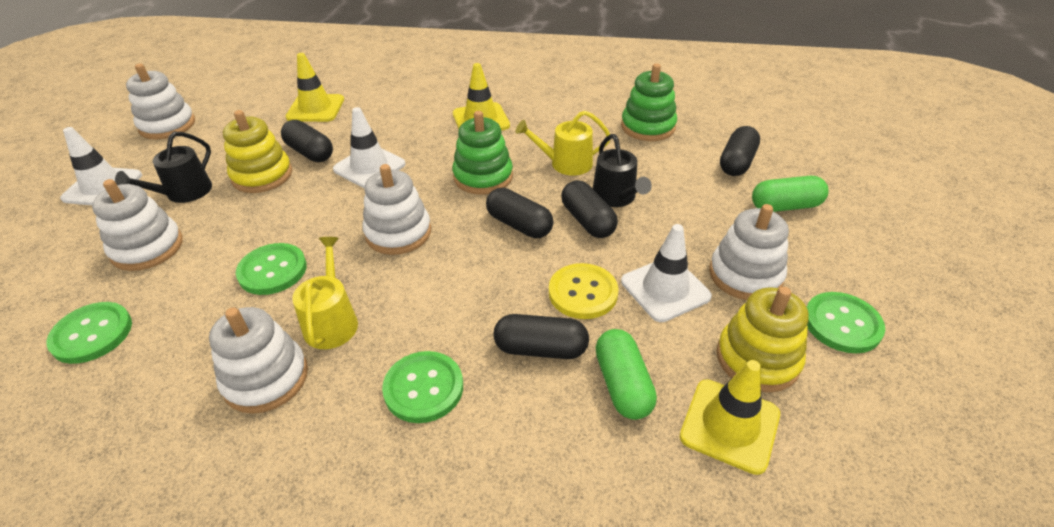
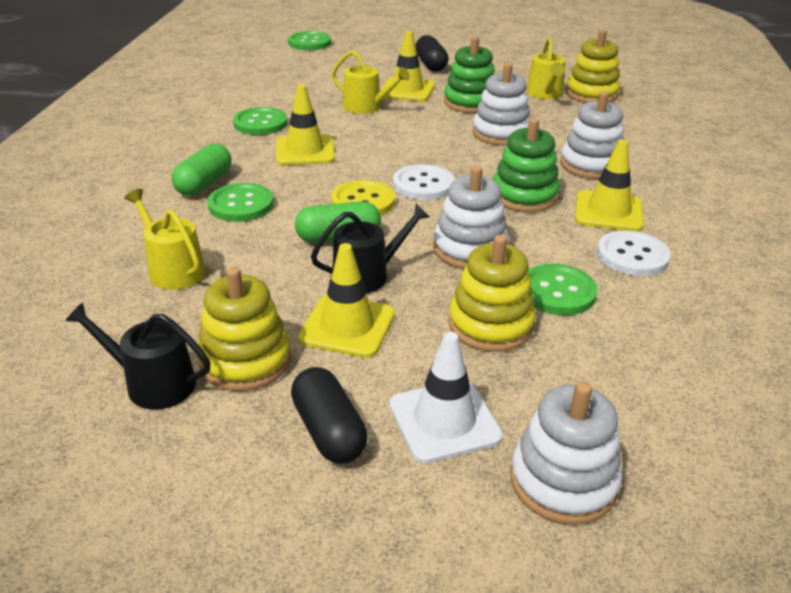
black capsule: 5 -> 2
white button: 0 -> 2
white stacking toy: 5 -> 4
white traffic cone: 3 -> 1
yellow stacking toy: 2 -> 3
yellow traffic cone: 3 -> 4
yellow watering can: 2 -> 3

